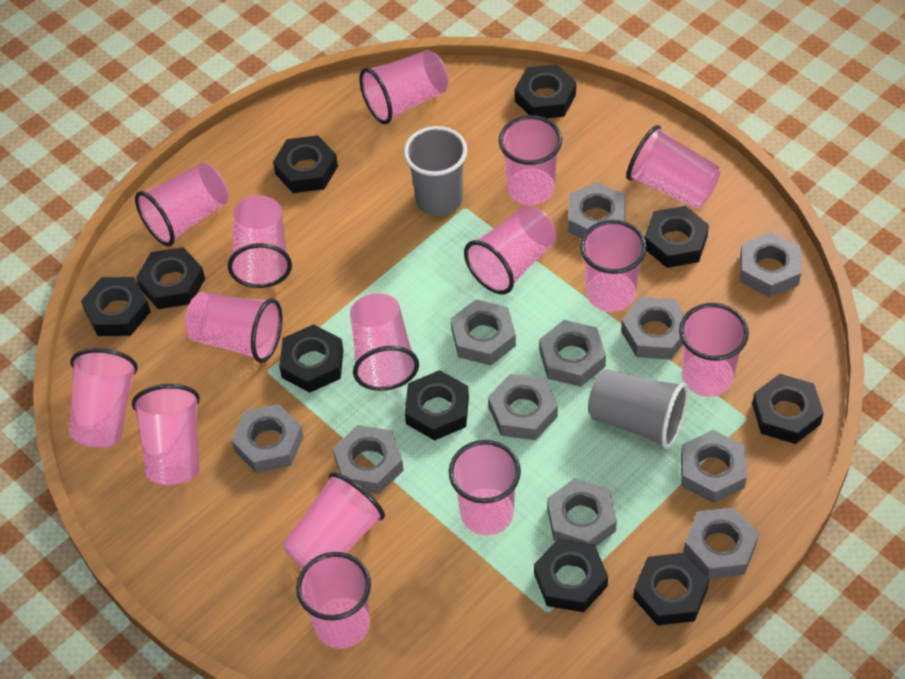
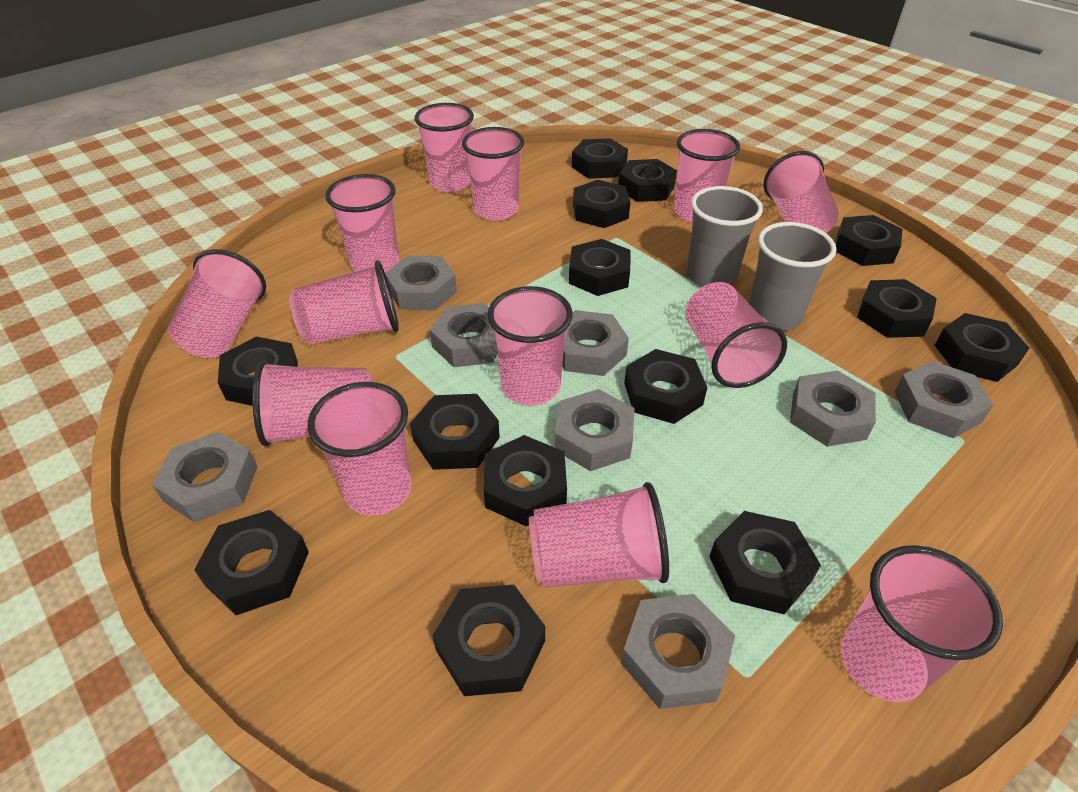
black nut: 10 -> 14
grey nut: 11 -> 8
pink cup: 15 -> 13

